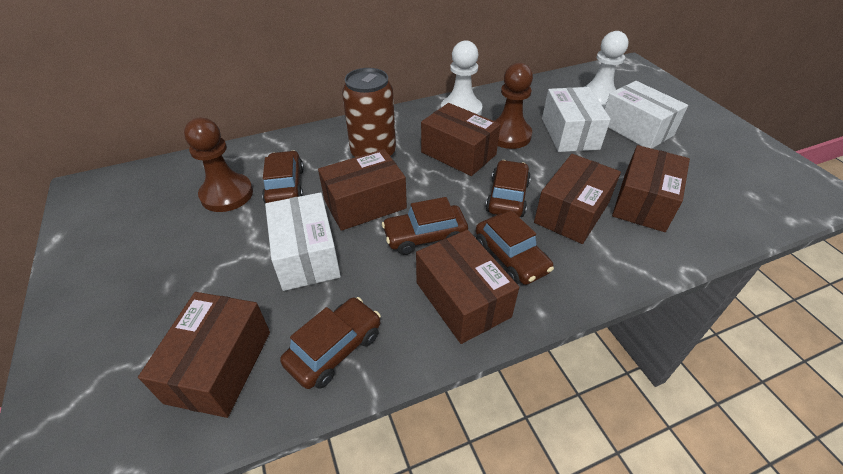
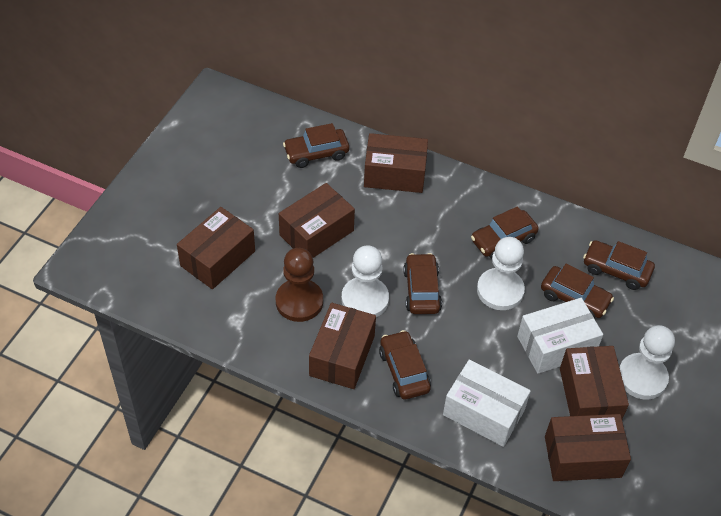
brown can: 1 -> 0
brown car: 5 -> 6
brown pawn: 2 -> 1
white box: 3 -> 2
white pawn: 2 -> 3

